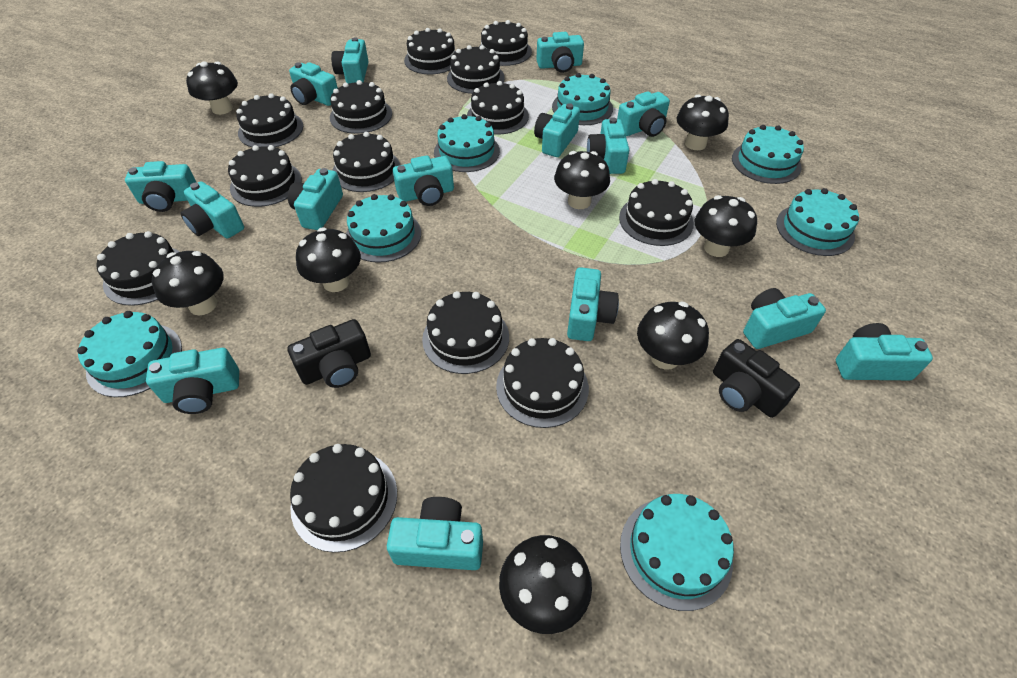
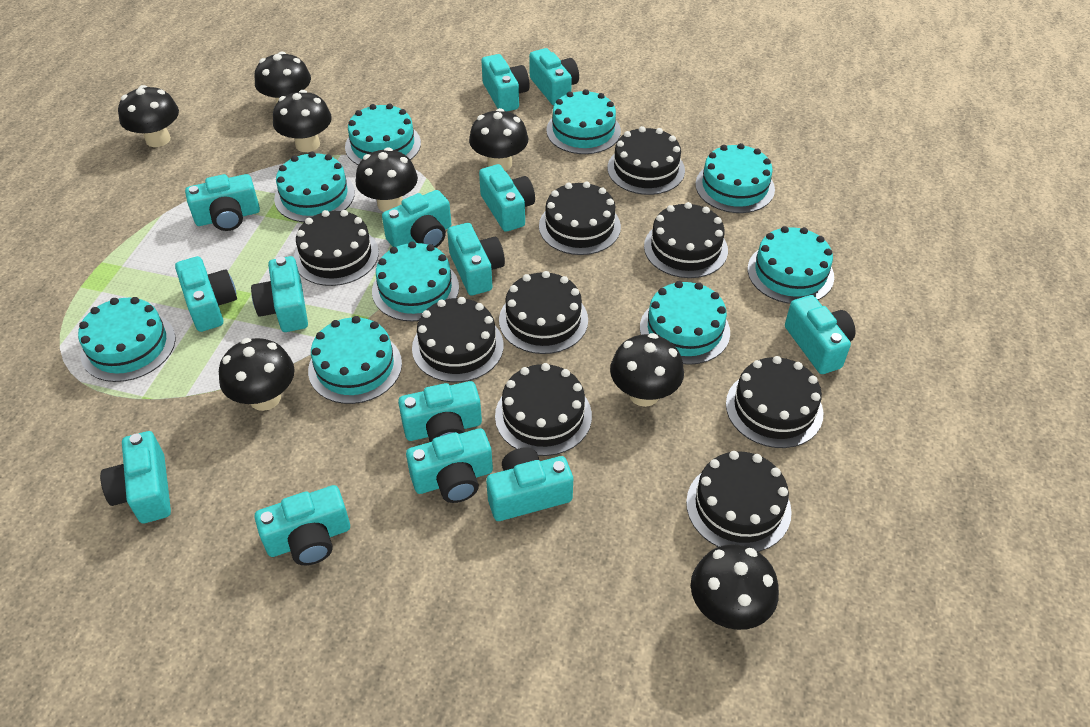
black cake: 13 -> 9
black camera: 2 -> 0
turquoise cake: 7 -> 9
turquoise camera: 15 -> 14

